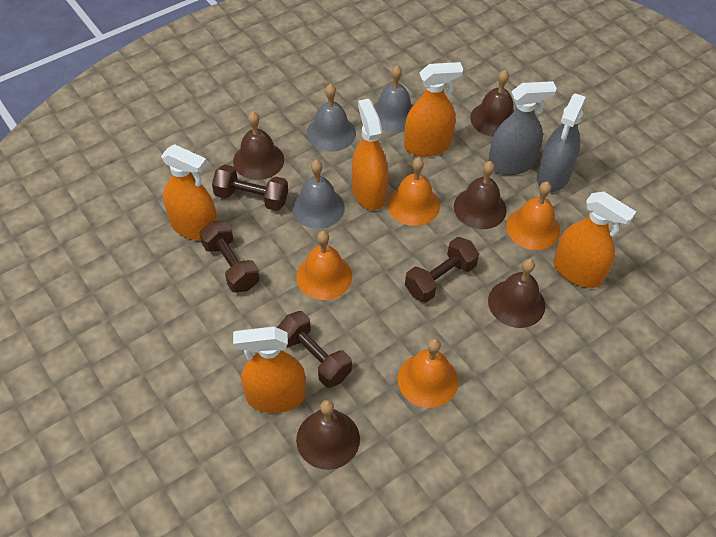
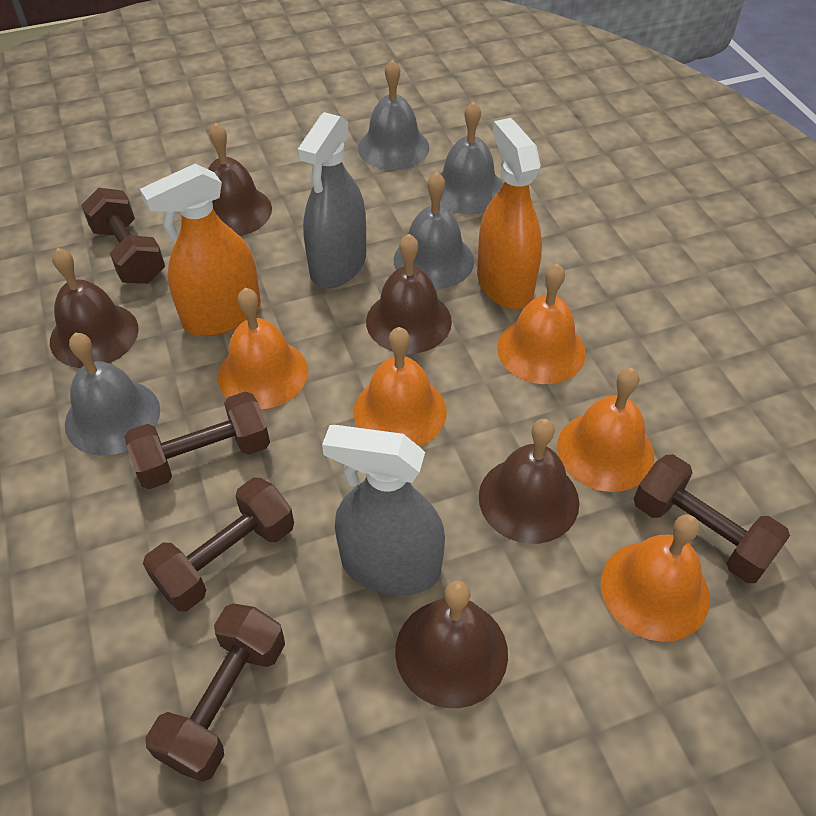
brown dumbbell: 4 -> 5
grey bell: 3 -> 4
orange bell: 4 -> 5
orange spray bottle: 5 -> 2

